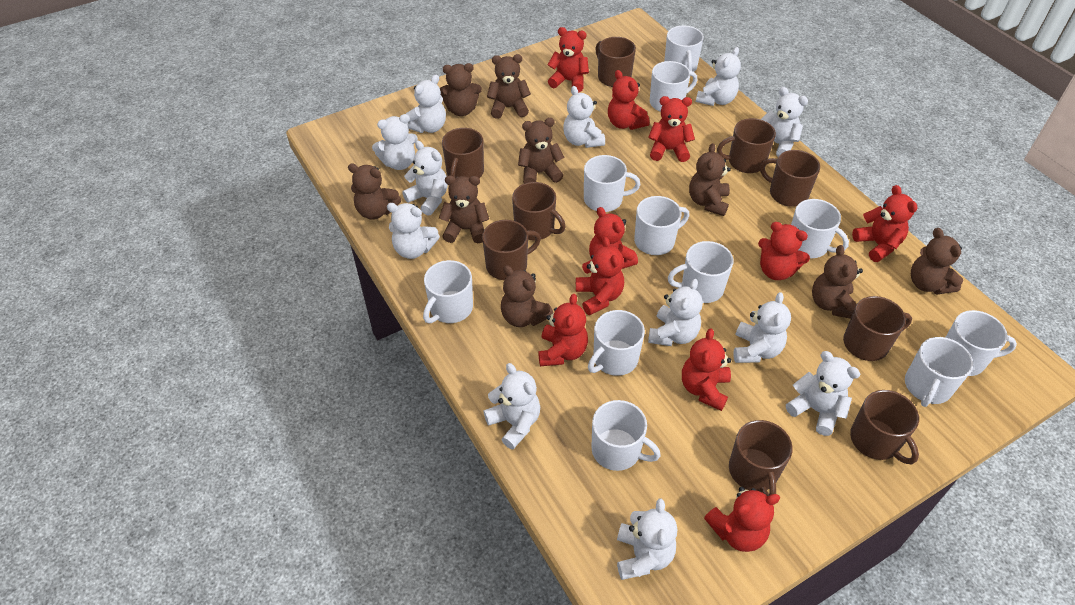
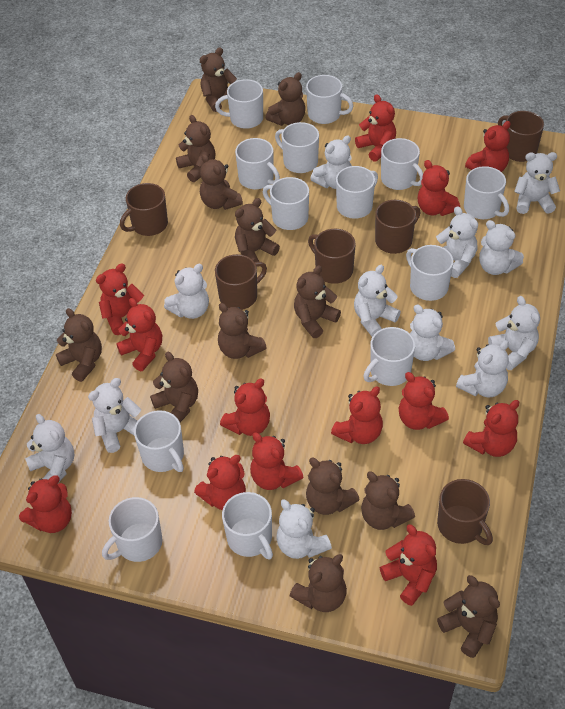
brown mug: 9 -> 6
brown teddy bear: 9 -> 13
red teddy bear: 10 -> 13
white mug: 11 -> 13

